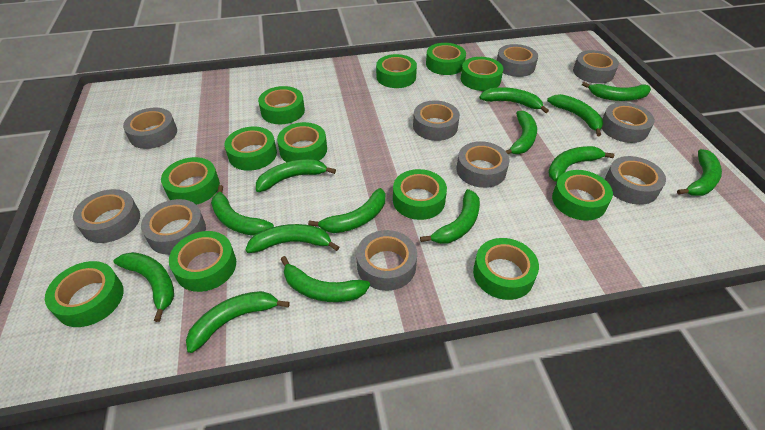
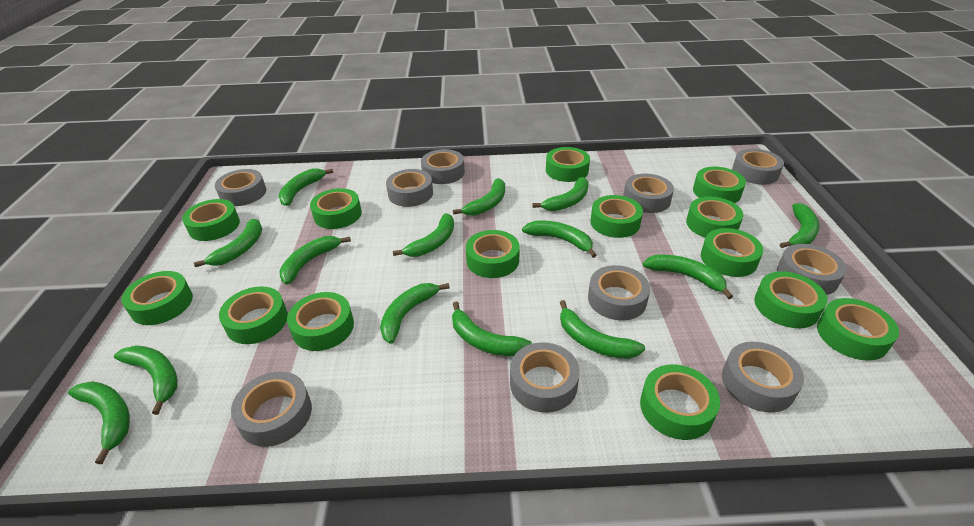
green tape: 12 -> 14

